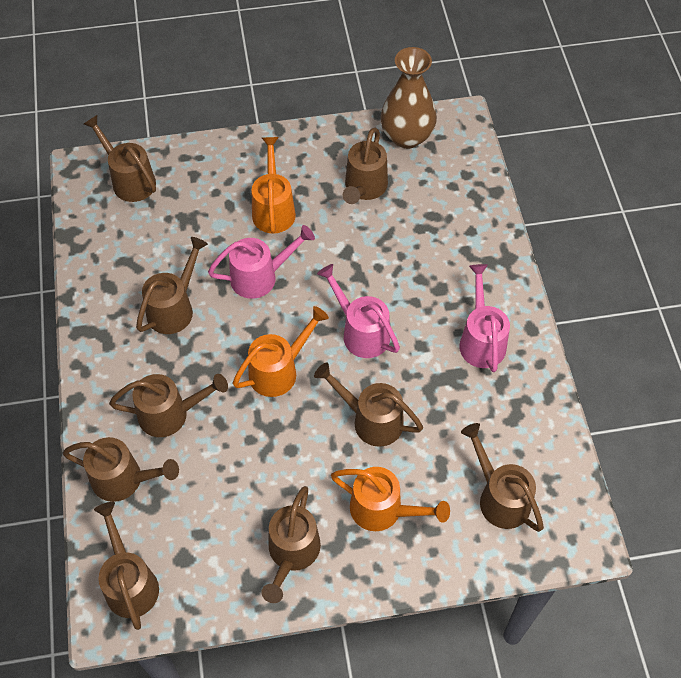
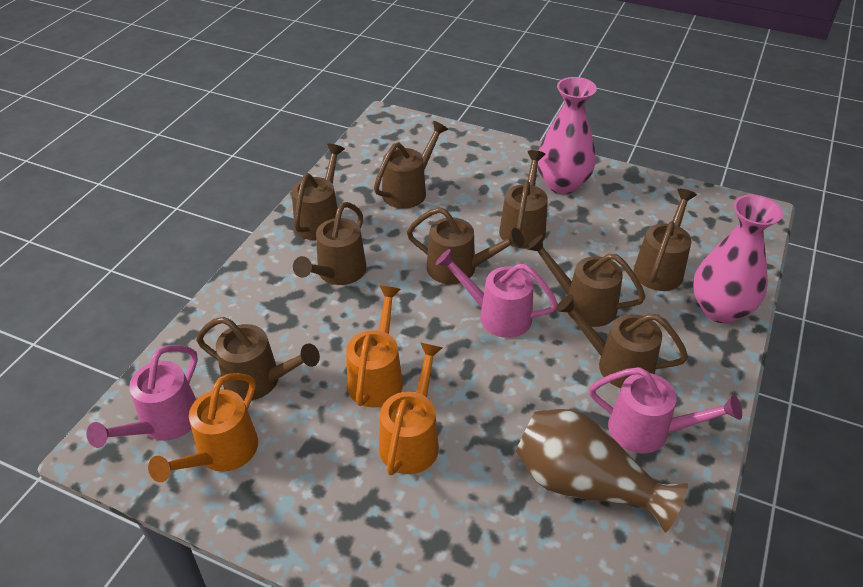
pink vase: 0 -> 2

